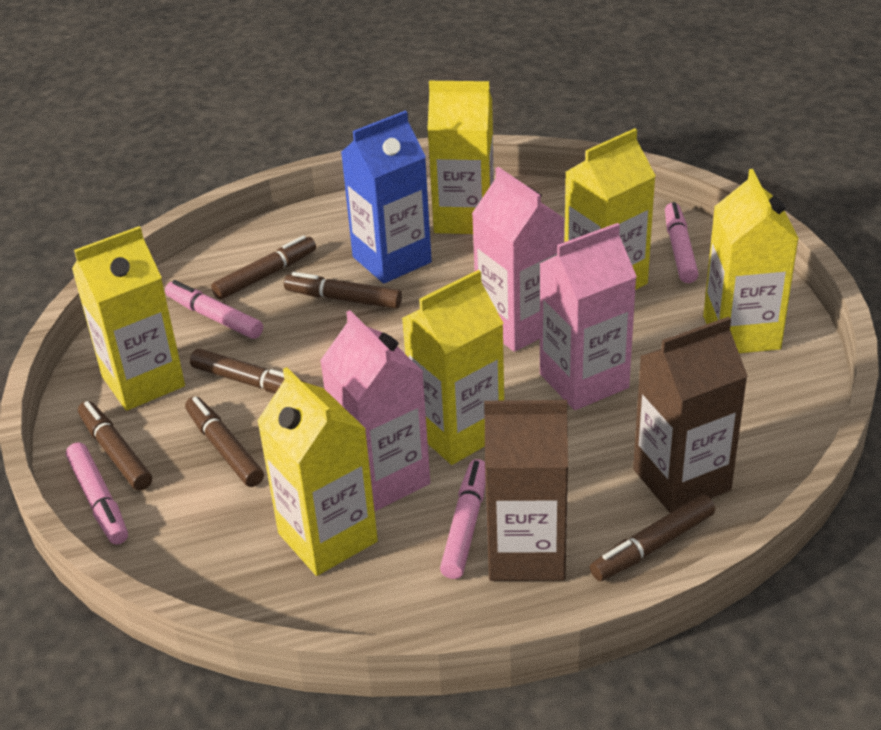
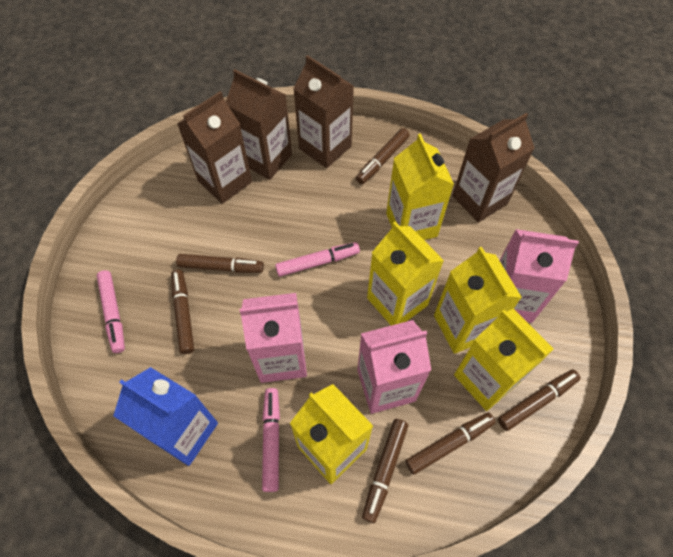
brown carton: 2 -> 4
pink marker: 4 -> 3
yellow carton: 6 -> 5

